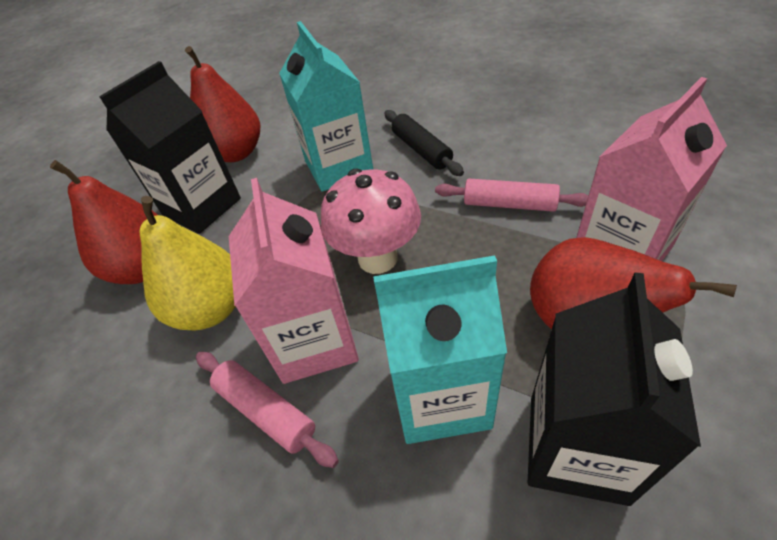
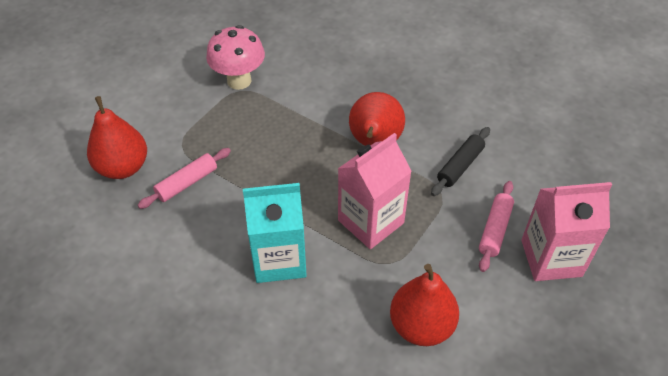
black carton: 2 -> 0
turquoise carton: 2 -> 1
yellow pear: 1 -> 0

